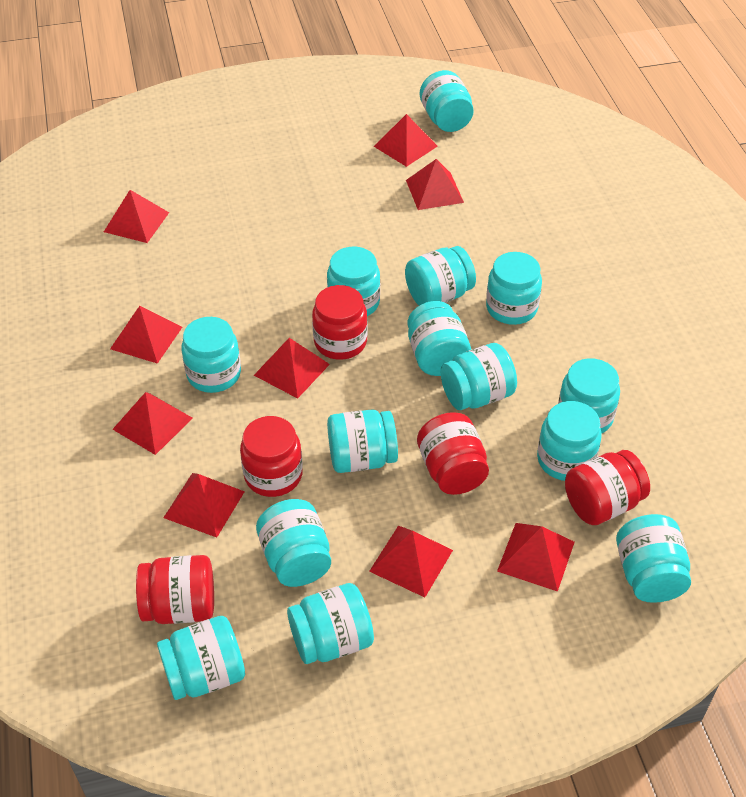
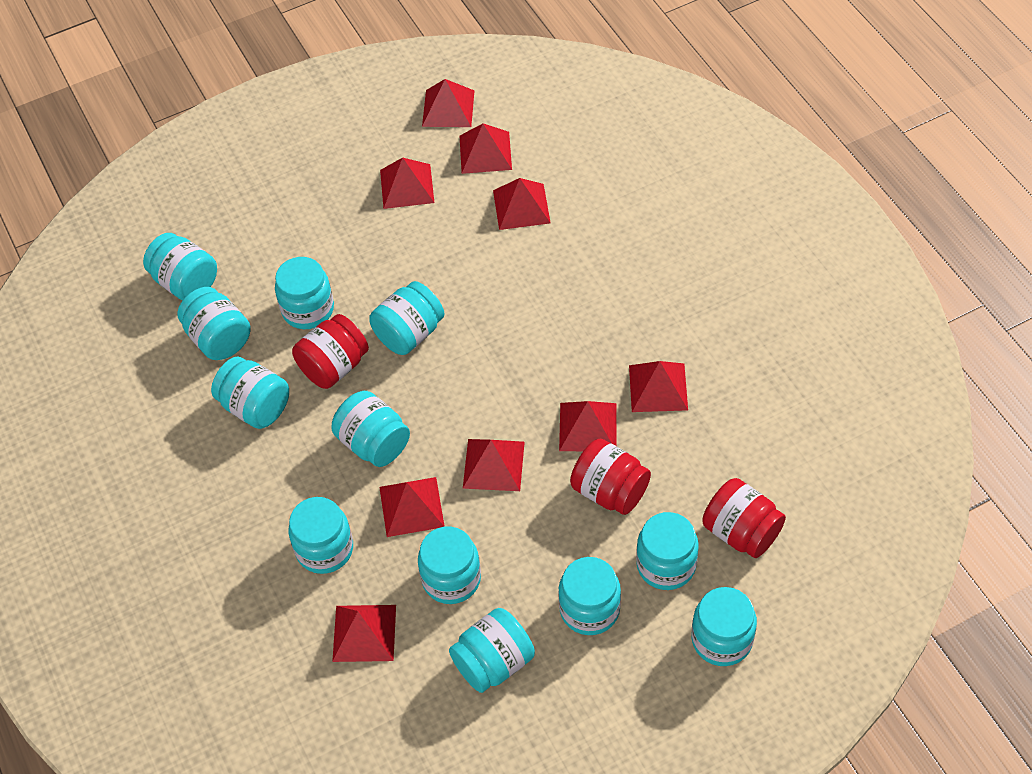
red jar: 5 -> 3
turquoise jar: 14 -> 12

